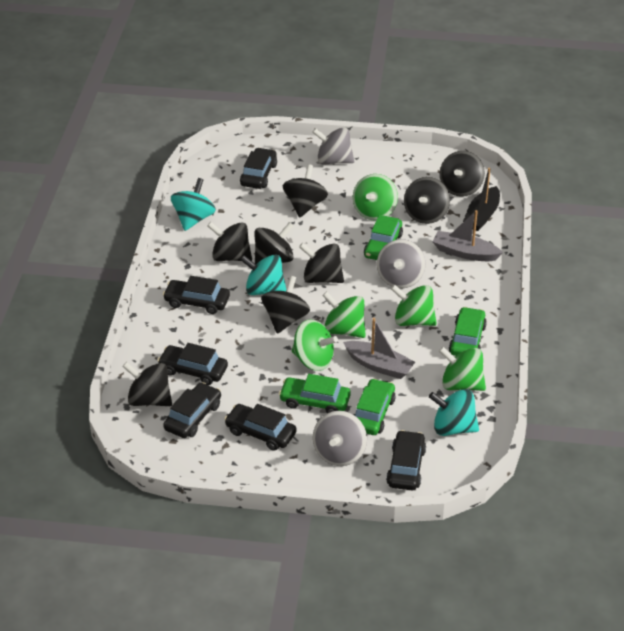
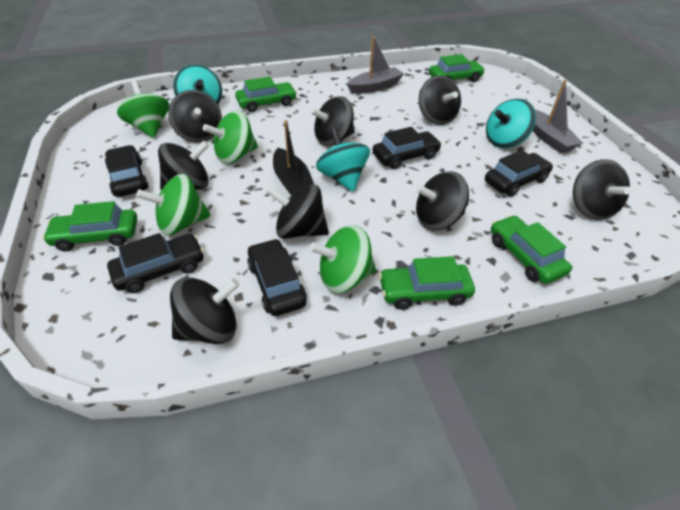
black car: 6 -> 5
green car: 4 -> 5
green spinning top: 5 -> 4
grey spinning top: 3 -> 0

